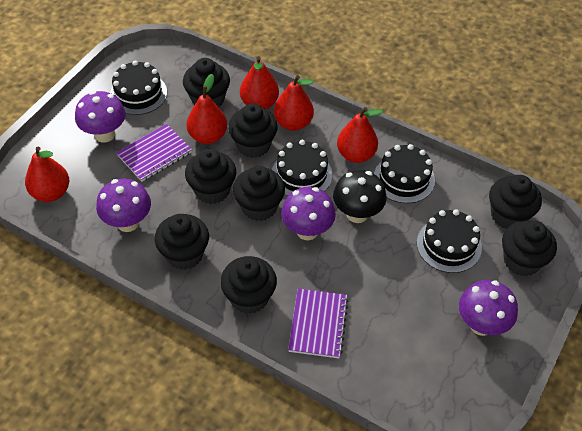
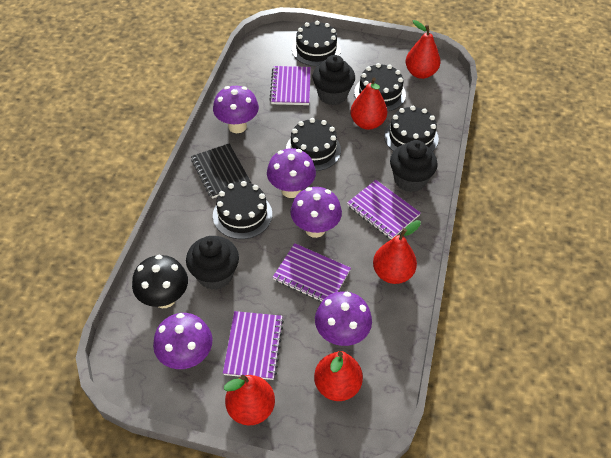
black cake: 4 -> 5
black cupcake: 8 -> 3
black notebook: 0 -> 1
purple mushroom: 4 -> 5
purple notebook: 2 -> 4

